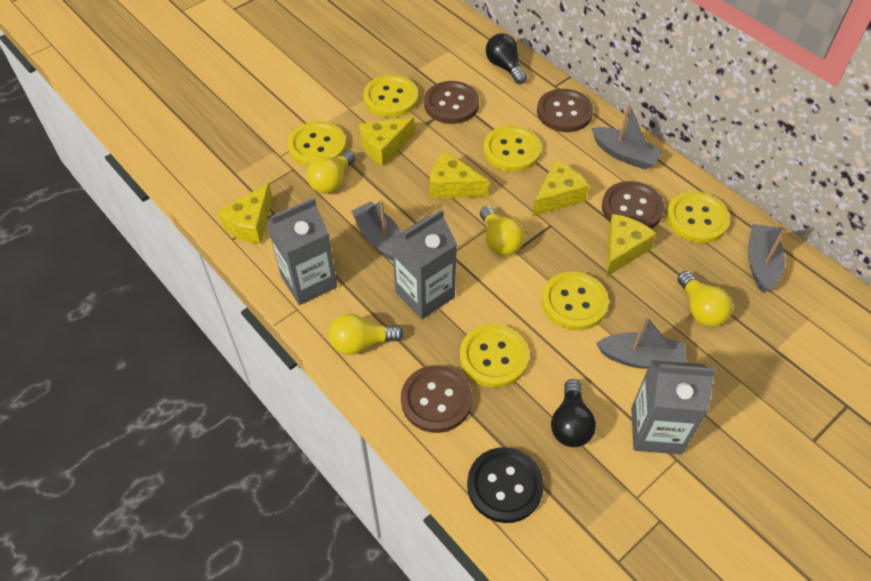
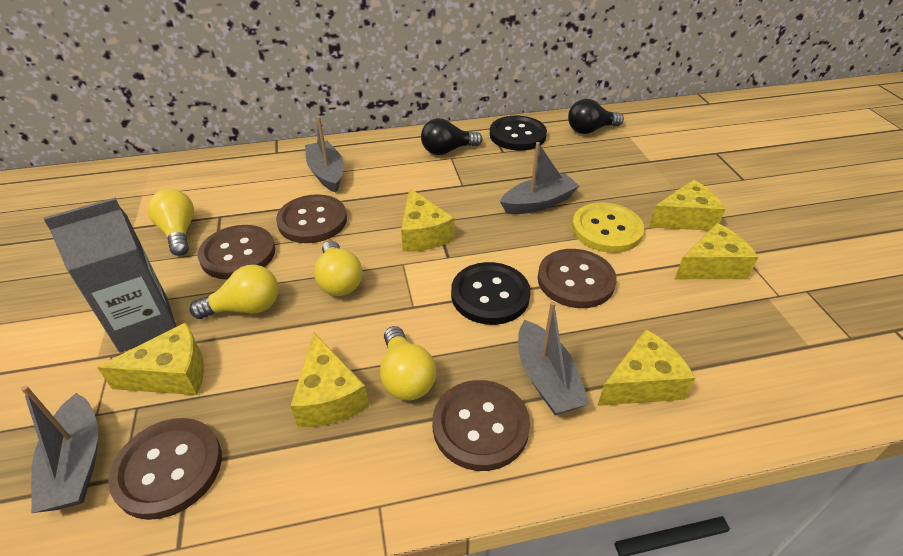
black button: 1 -> 2
brown button: 4 -> 5
grey carton: 3 -> 1
yellow button: 6 -> 1
yellow cheese: 5 -> 6

